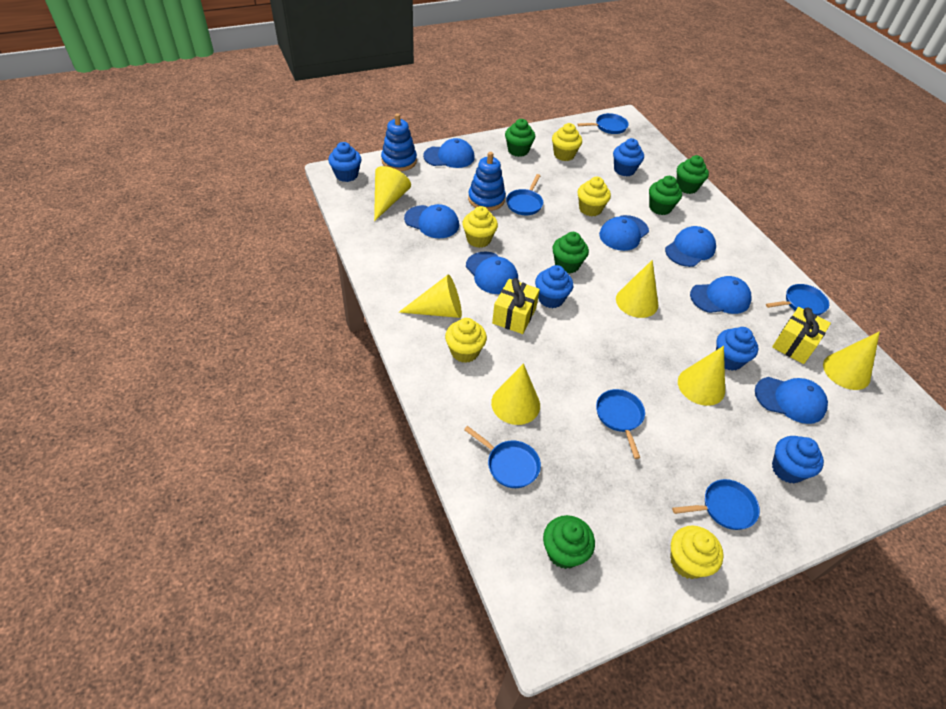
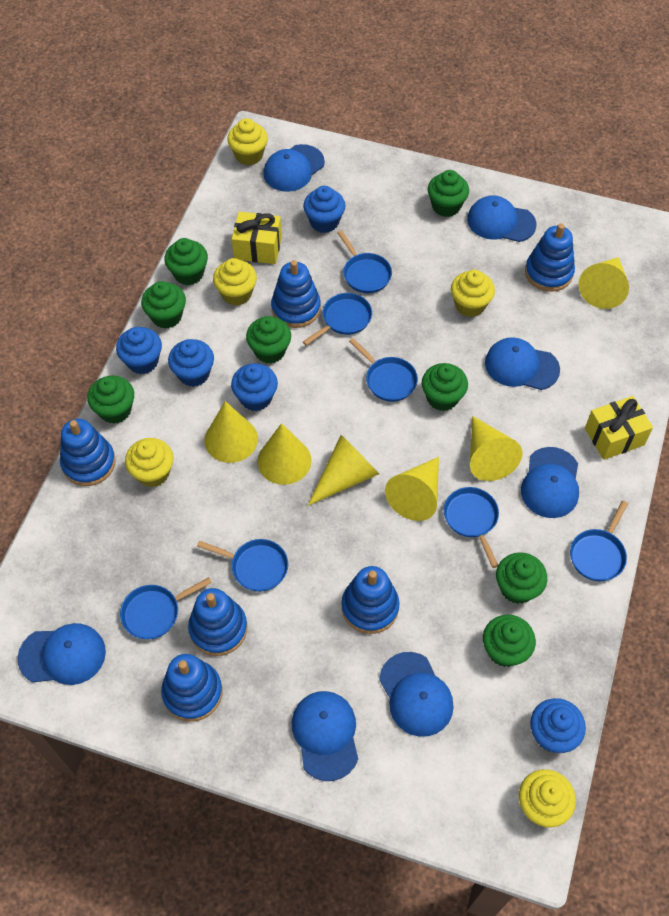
blue pan: 6 -> 7
blue stacking toy: 2 -> 6
green cupcake: 5 -> 8

